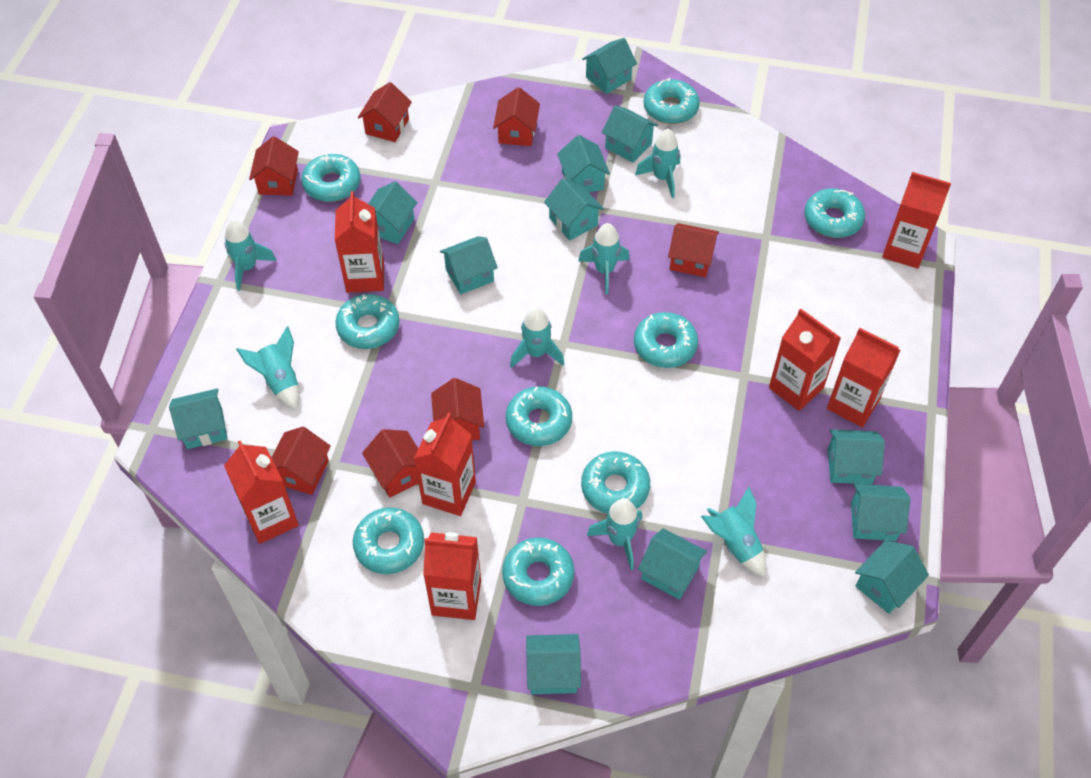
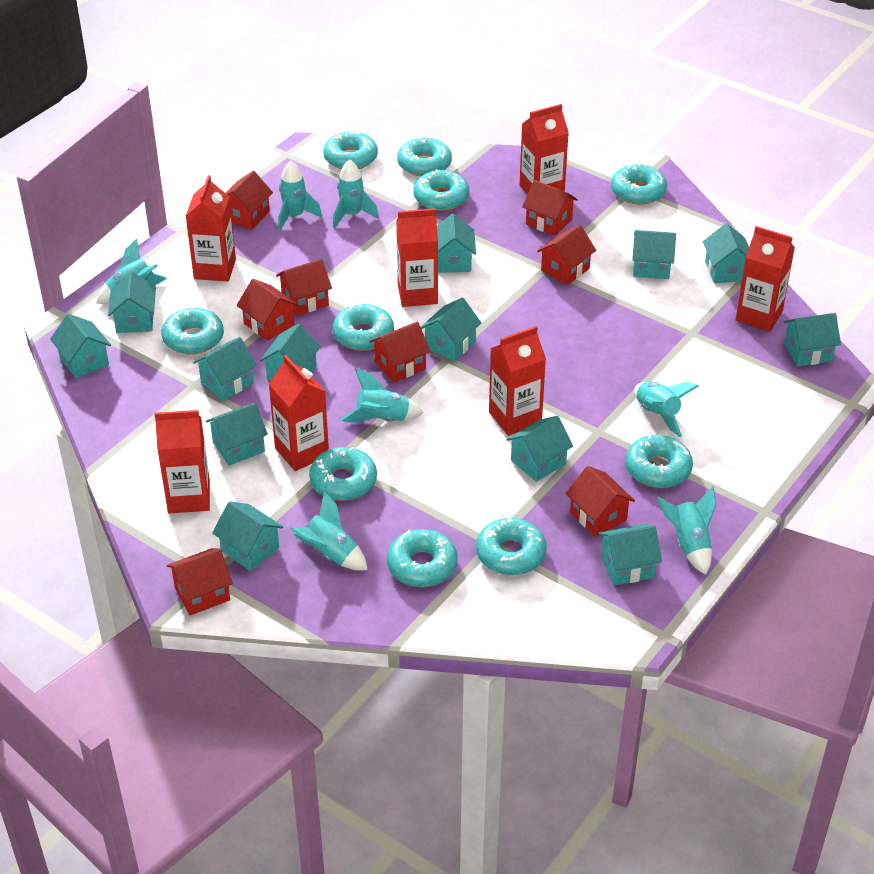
red house: 7 -> 8
turquoise donut: 9 -> 10
turquoise house: 12 -> 13

